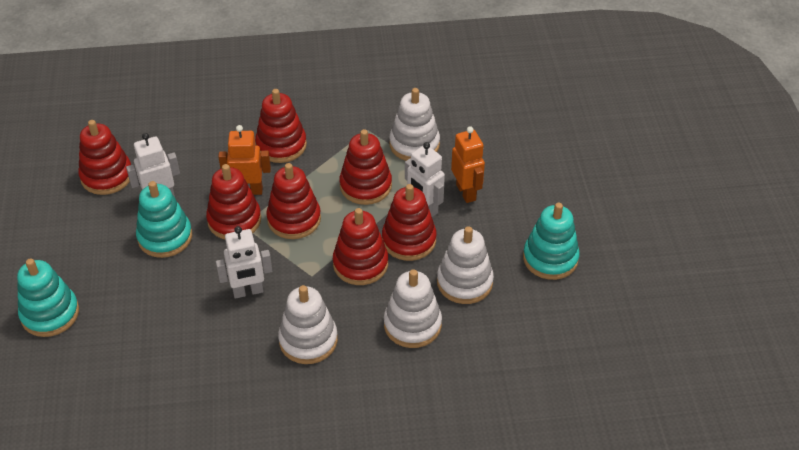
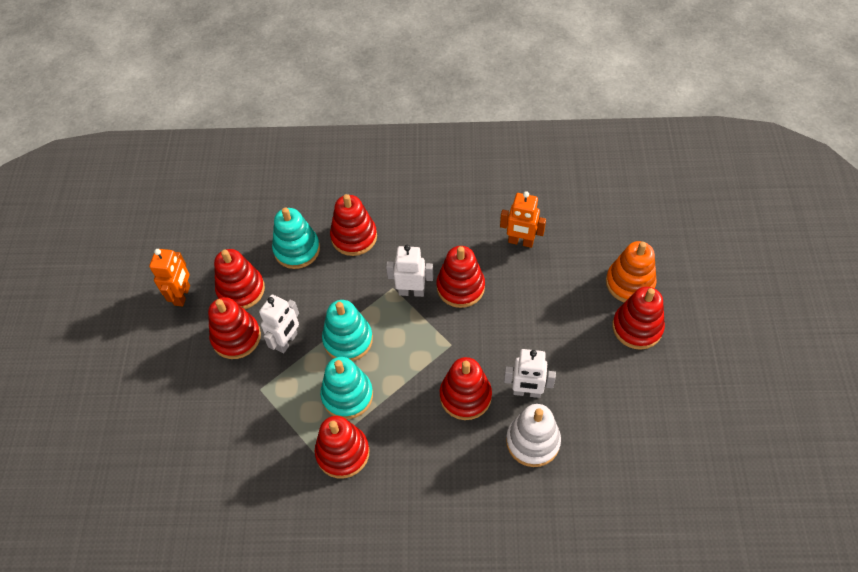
orange stacking toy: 0 -> 1
white stacking toy: 4 -> 1

